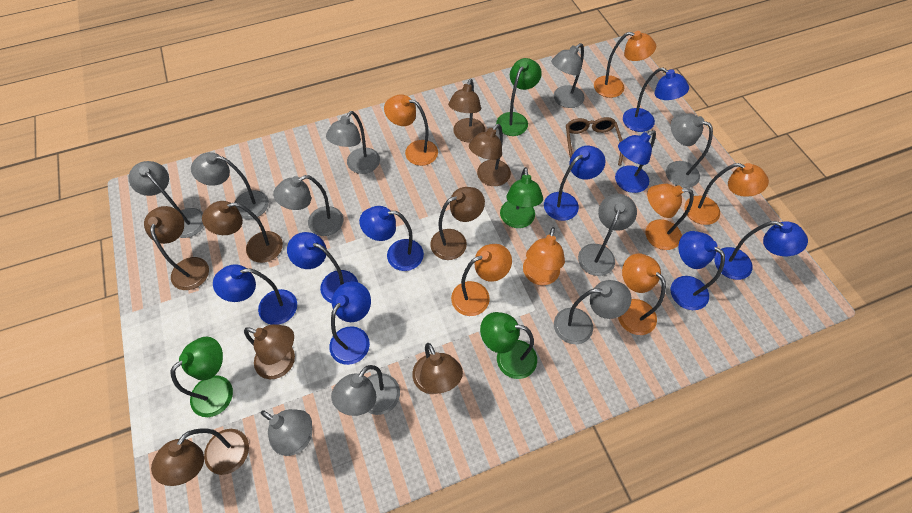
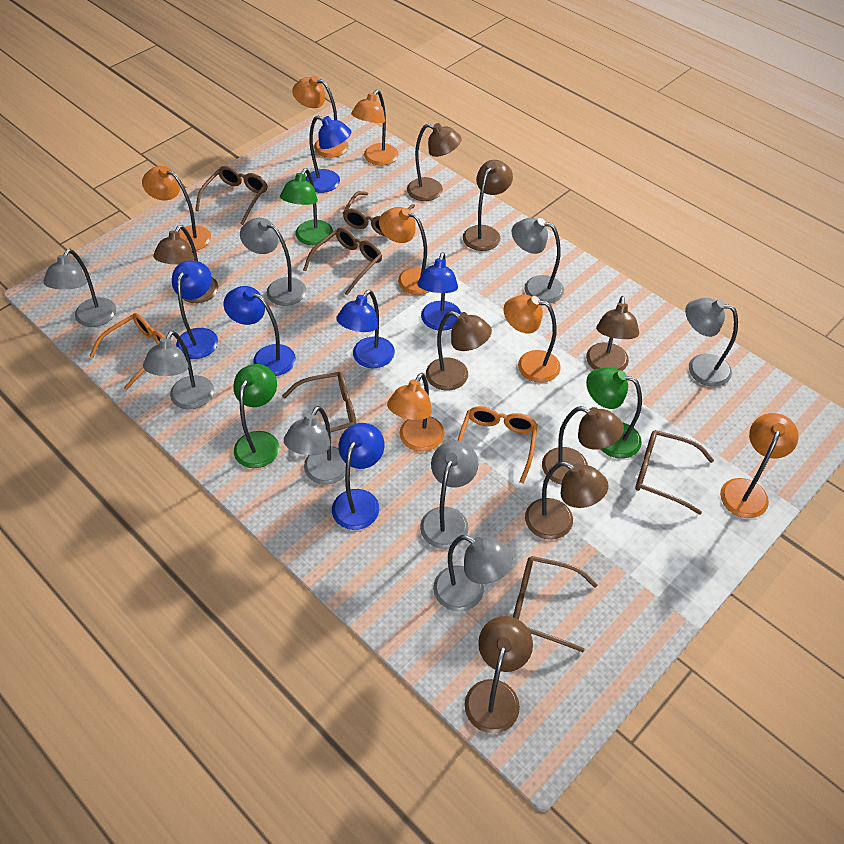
blue lamp: 9 -> 6
brown glasses: 1 -> 6
green lamp: 4 -> 3
grey lamp: 10 -> 8
orange glasses: 0 -> 2

